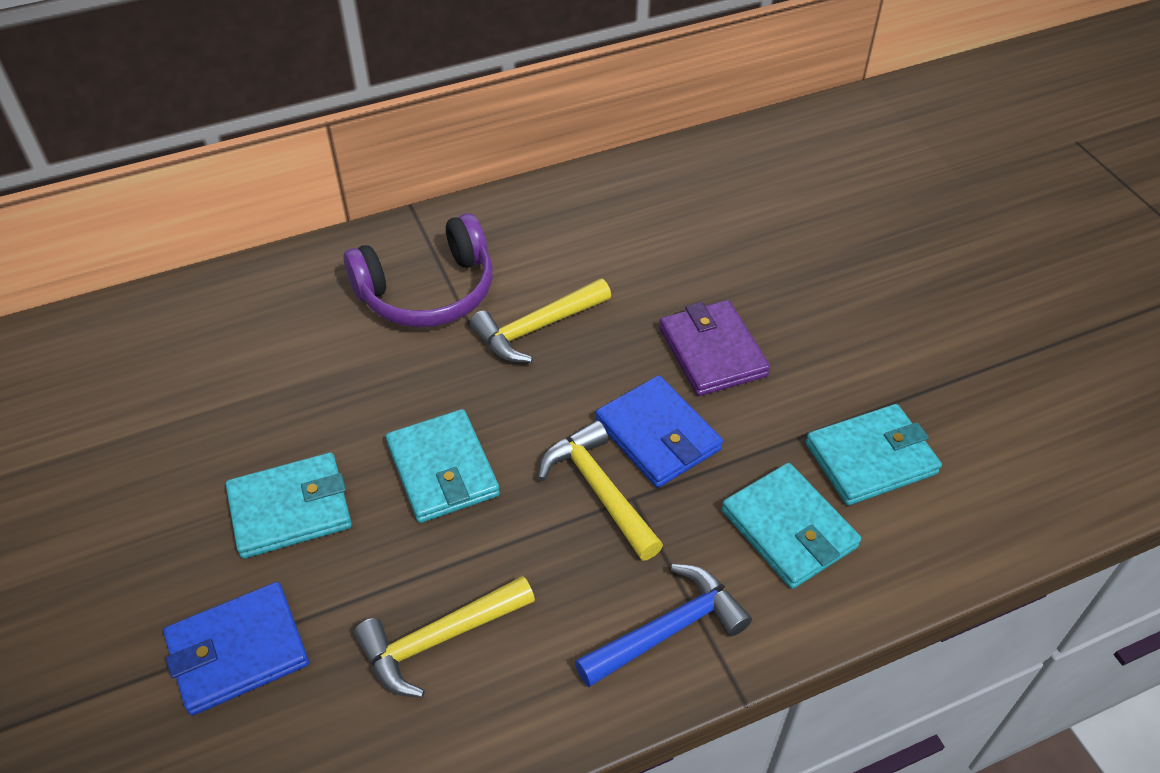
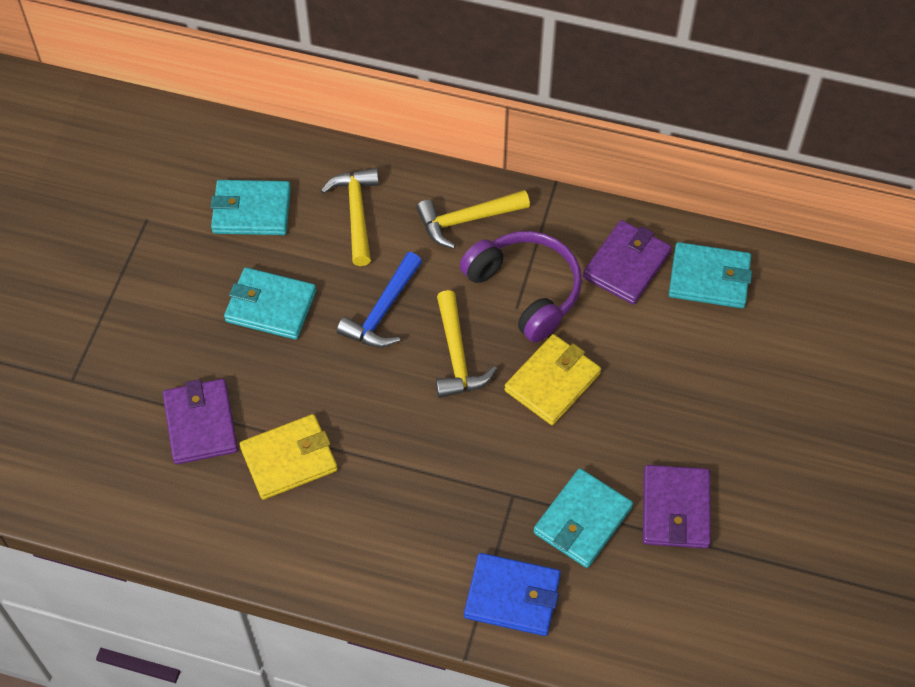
blue wallet: 2 -> 1
purple wallet: 1 -> 3
yellow wallet: 0 -> 2

